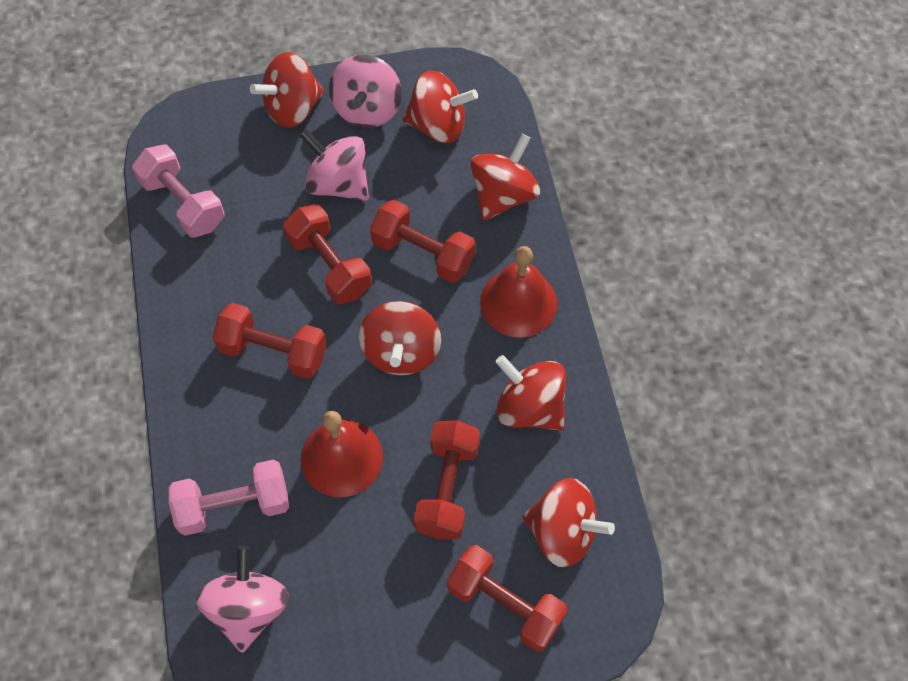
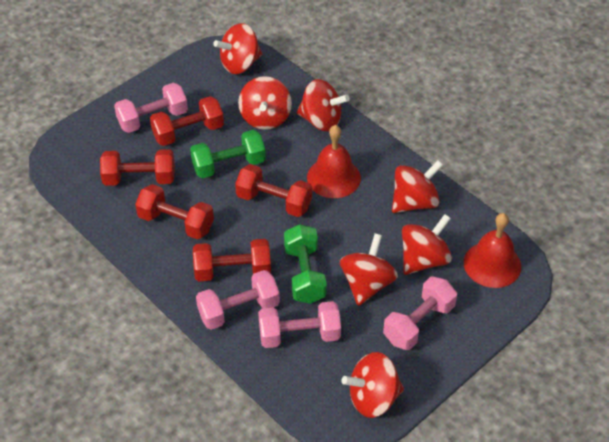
green dumbbell: 0 -> 2
pink dumbbell: 2 -> 4
pink spinning top: 3 -> 0
red spinning top: 6 -> 7

